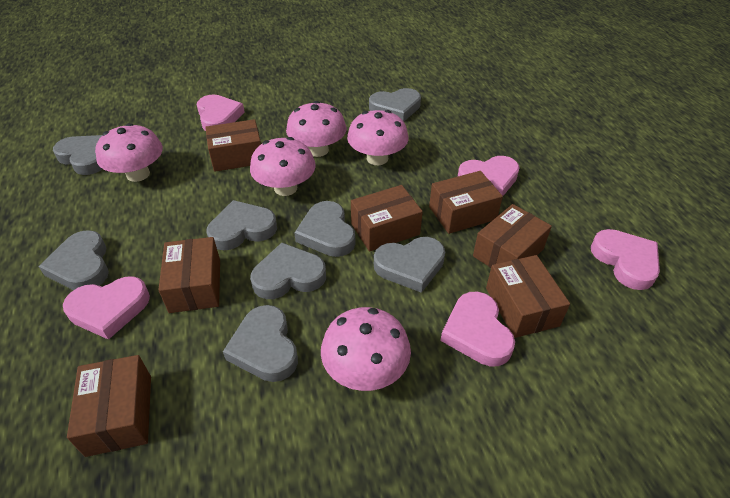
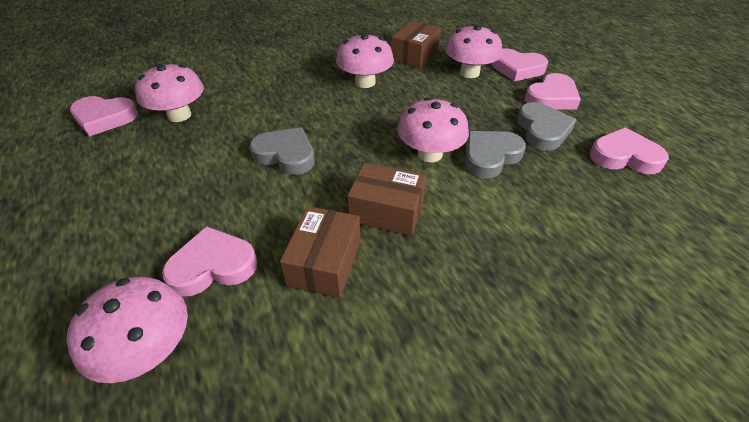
brown box: 7 -> 3
grey heart: 8 -> 3

